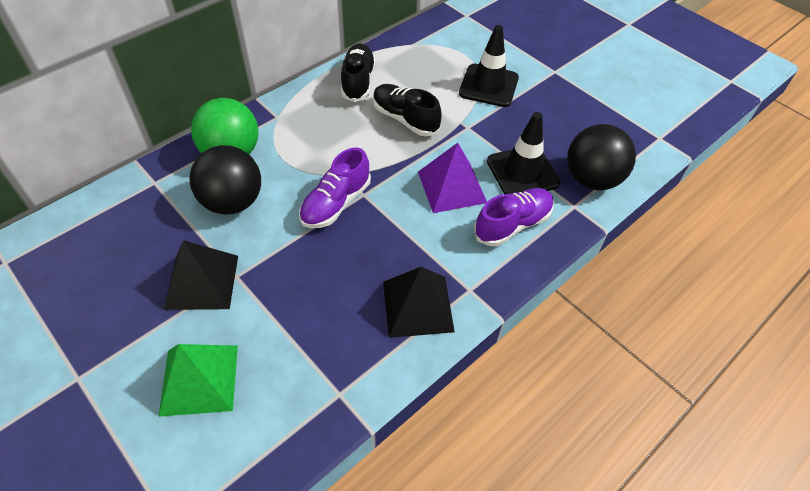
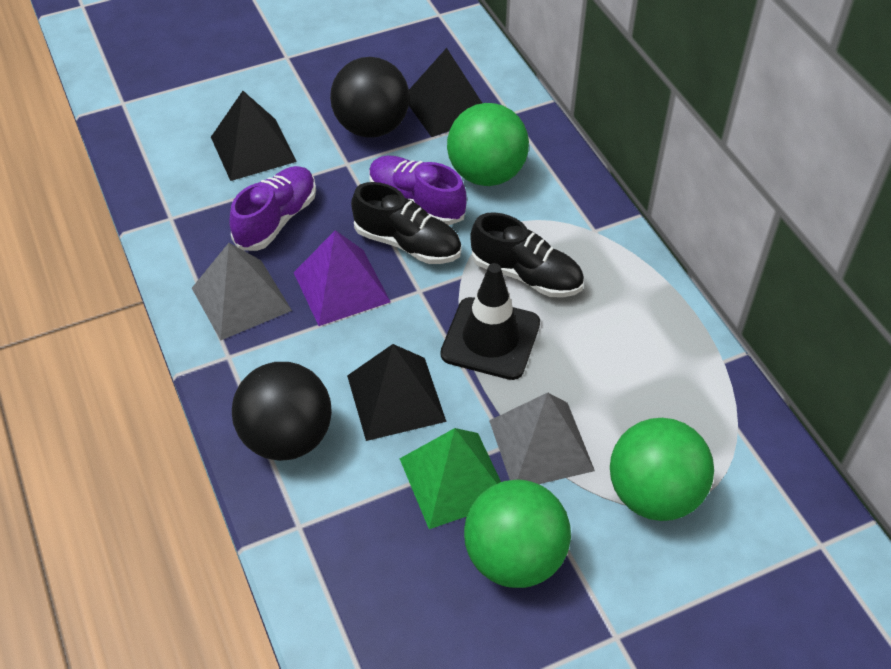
black pyramid: 2 -> 3
black traffic cone: 2 -> 1
green ball: 1 -> 3
grey pyramid: 0 -> 2

